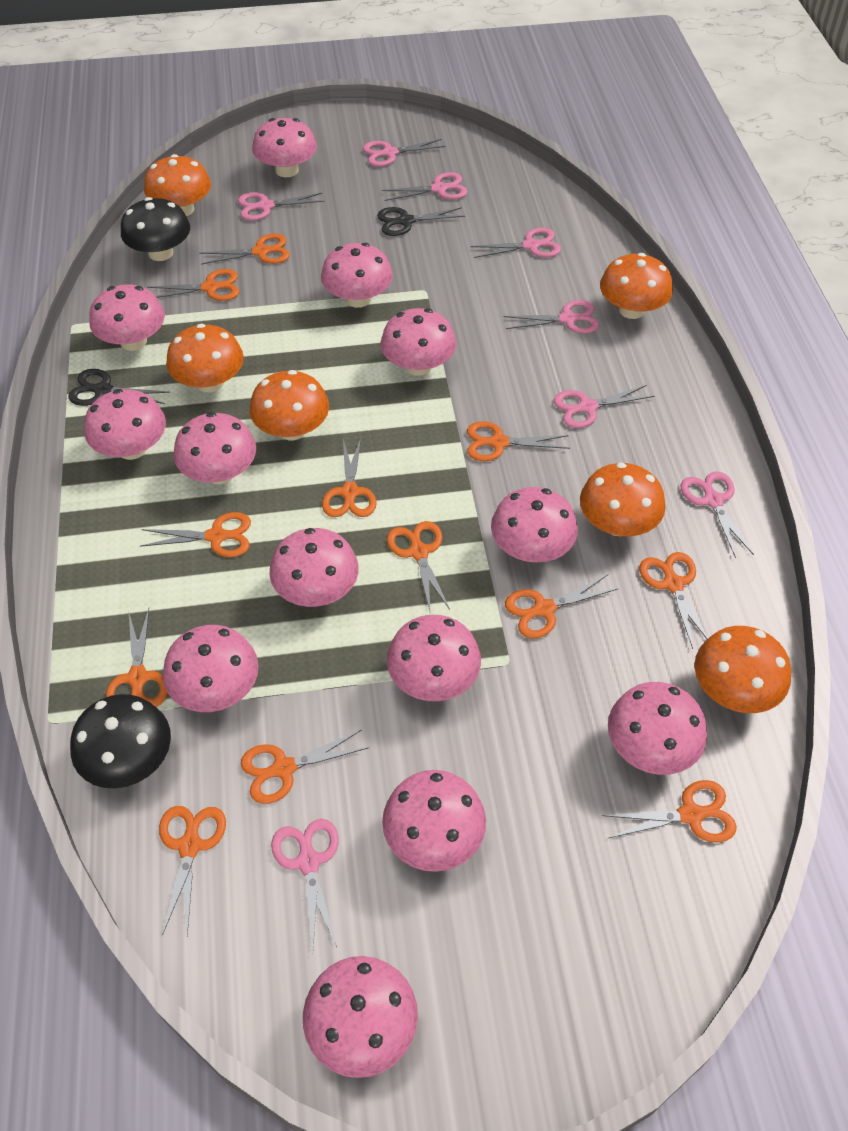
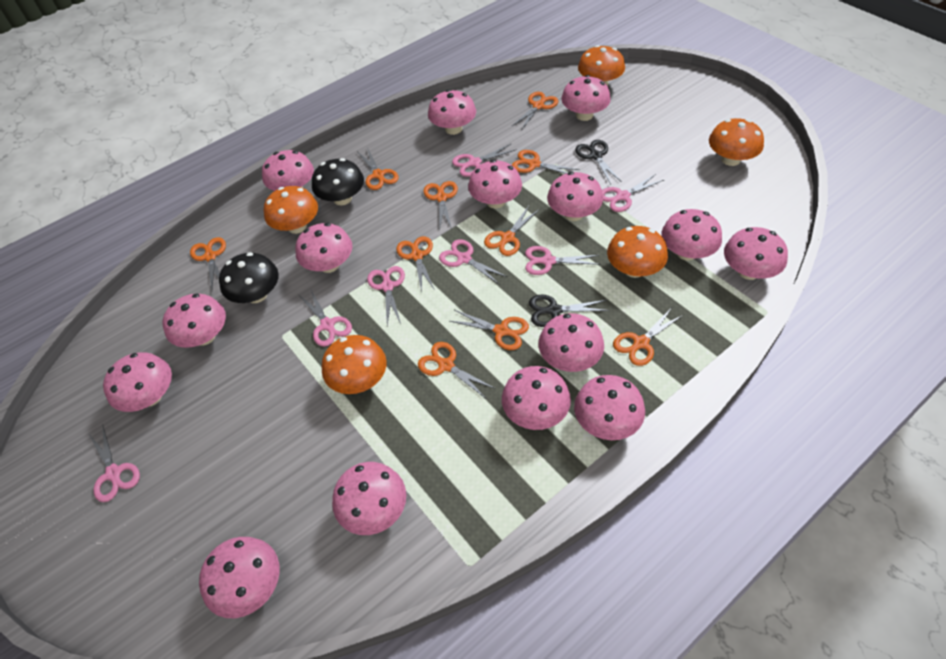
orange mushroom: 6 -> 5
orange scissors: 12 -> 10
pink mushroom: 13 -> 15
pink scissors: 8 -> 7

